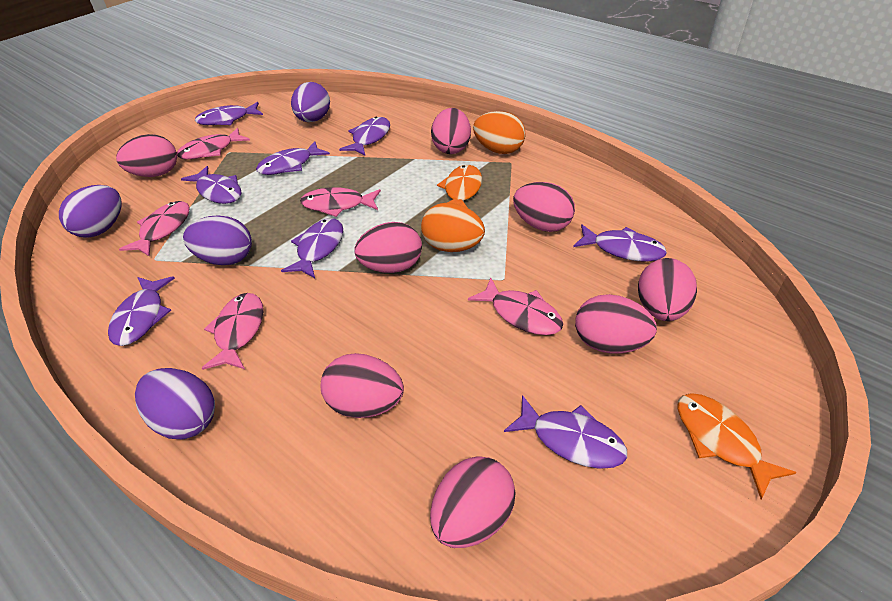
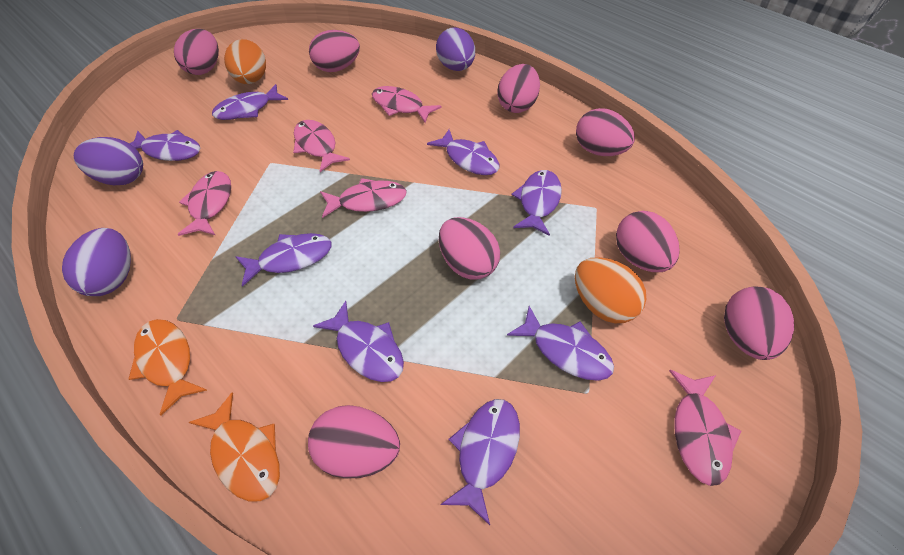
purple egg: 4 -> 3

